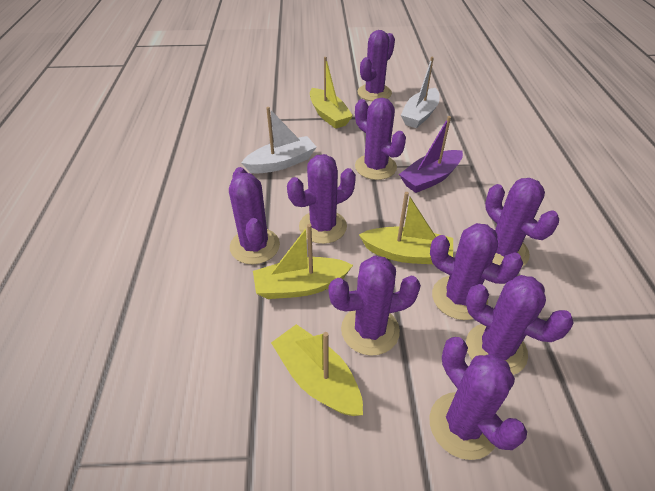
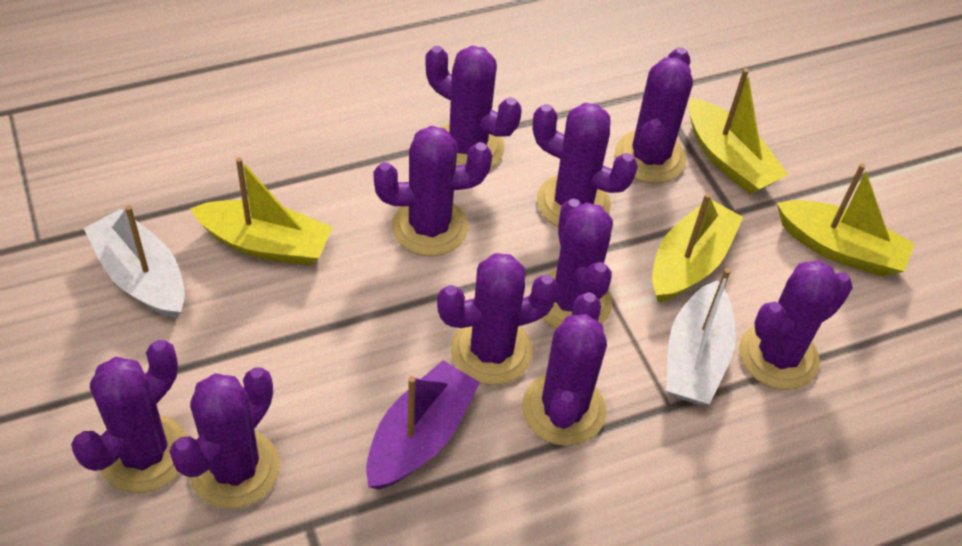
purple cactus: 9 -> 10

